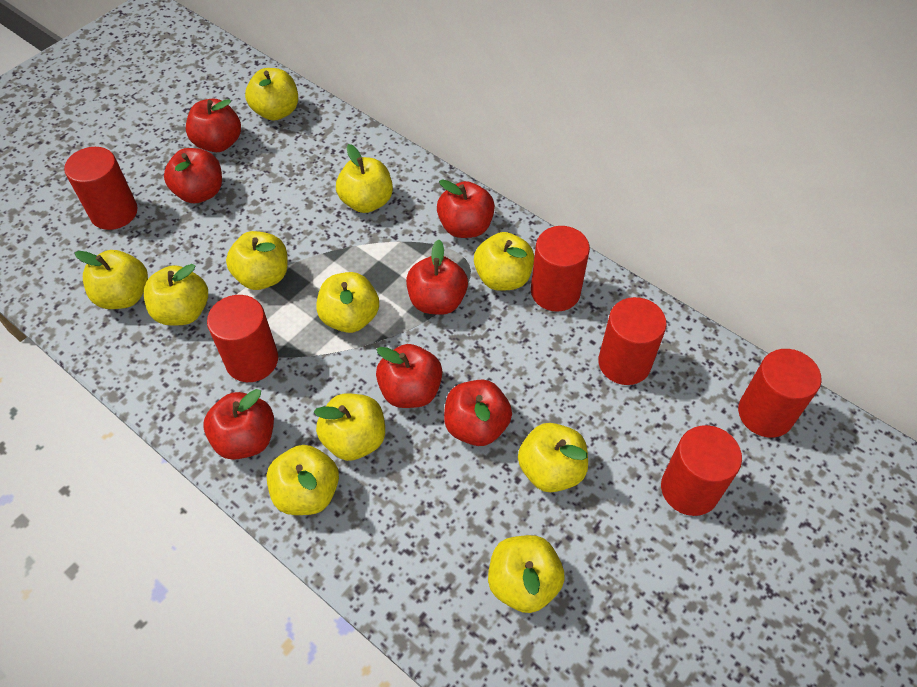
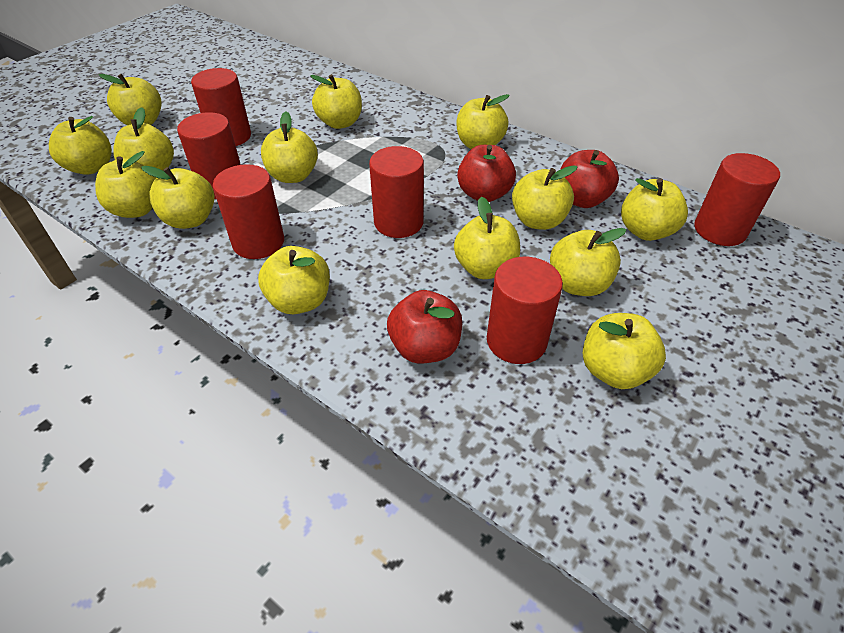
red apple: 7 -> 3
yellow apple: 11 -> 14

